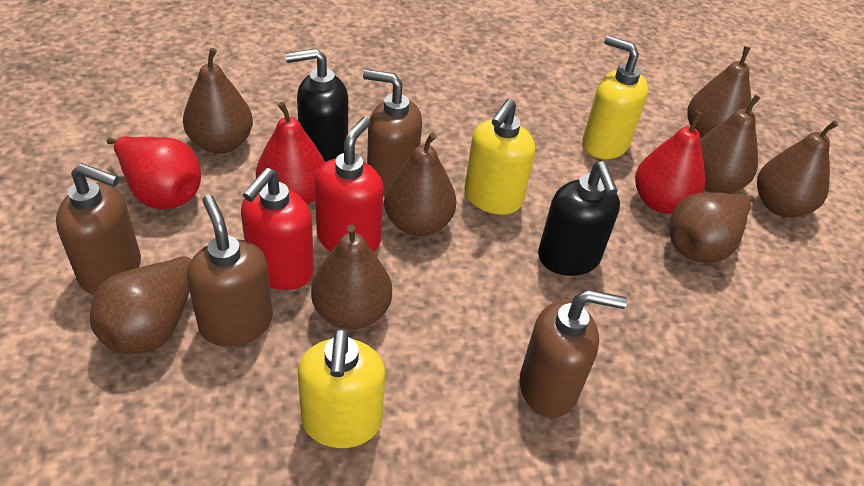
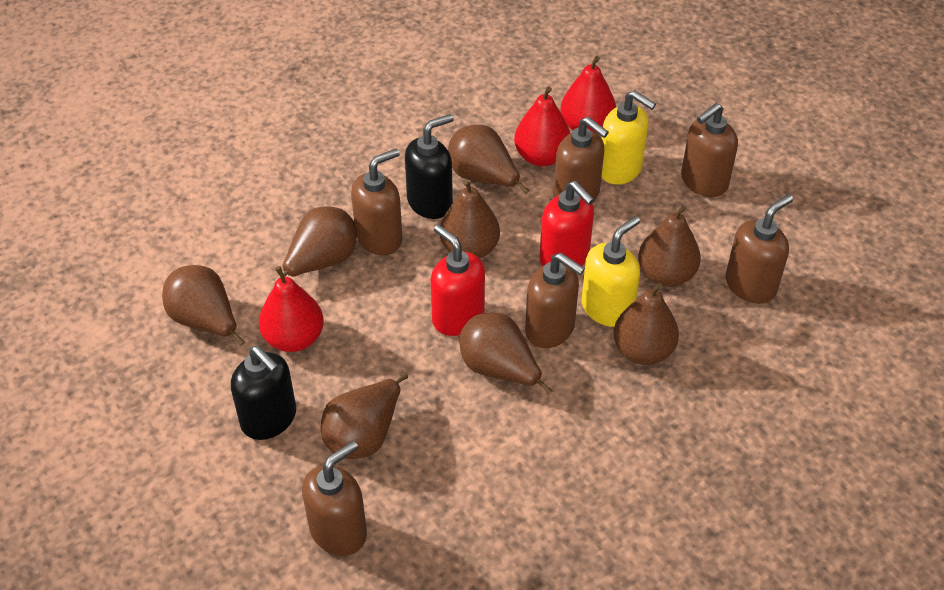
brown soap dispenser: 4 -> 6
yellow soap dispenser: 3 -> 2

